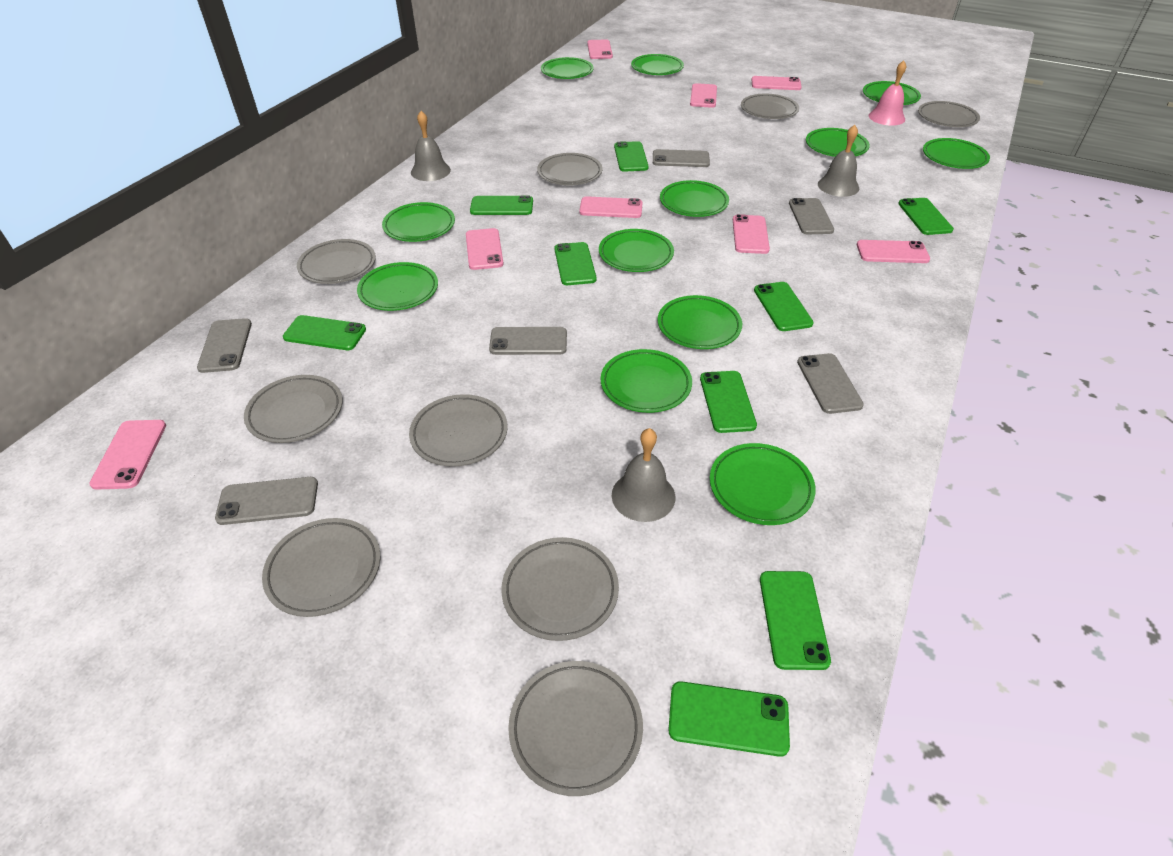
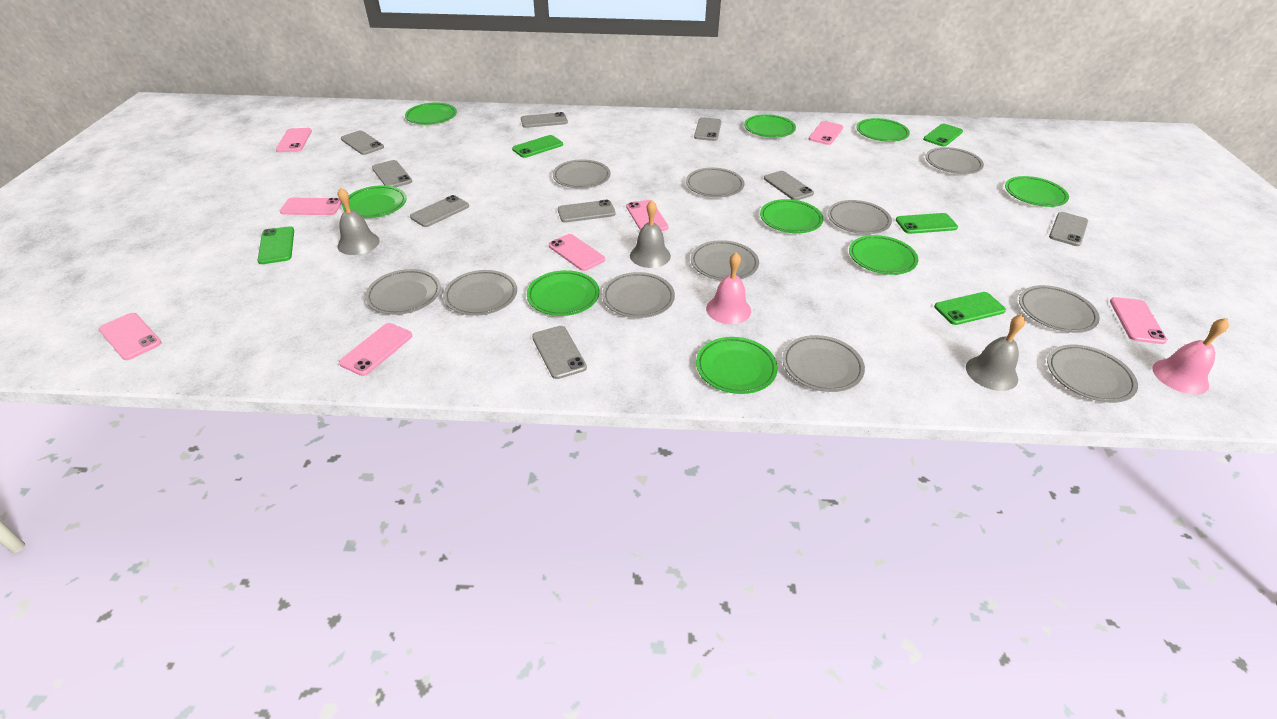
green phone: 9 -> 5
green plate: 12 -> 9
grey phone: 6 -> 9
grey plate: 9 -> 11
pink bell: 1 -> 2

